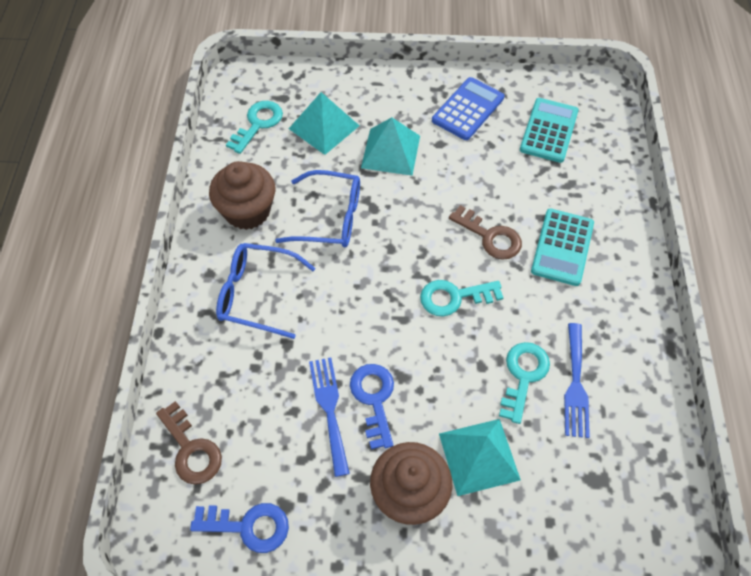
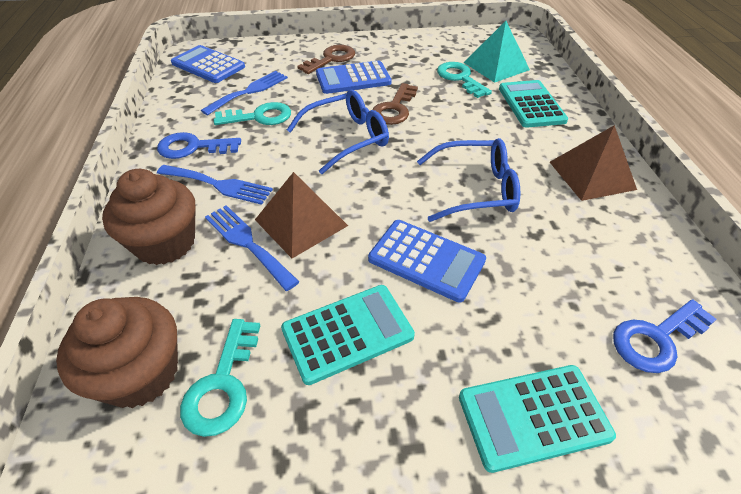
blue calculator: 1 -> 3
blue fork: 2 -> 3
brown pyramid: 0 -> 2
turquoise calculator: 2 -> 3
turquoise pyramid: 3 -> 1

